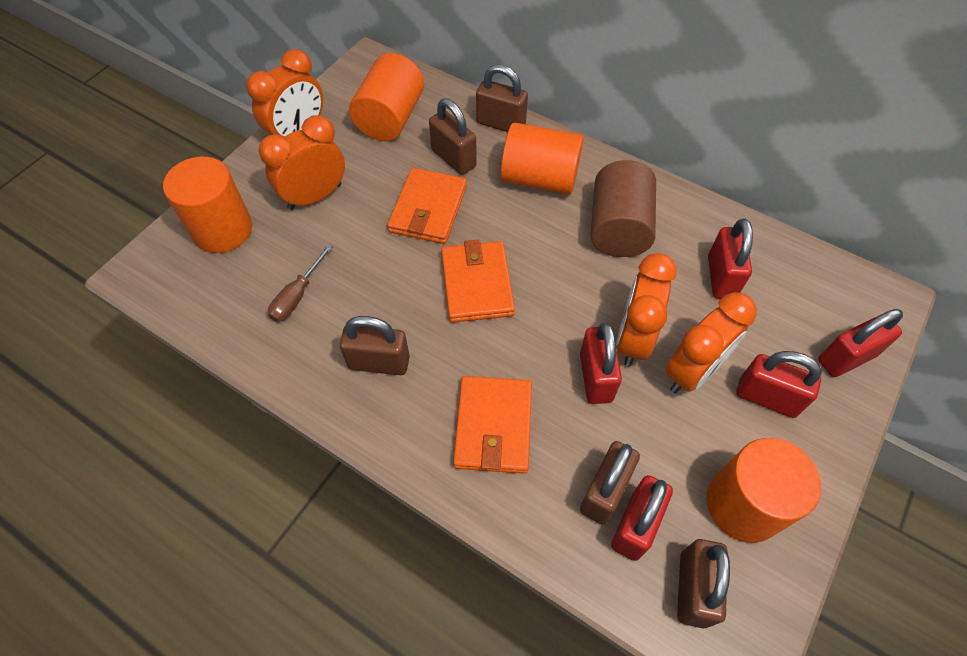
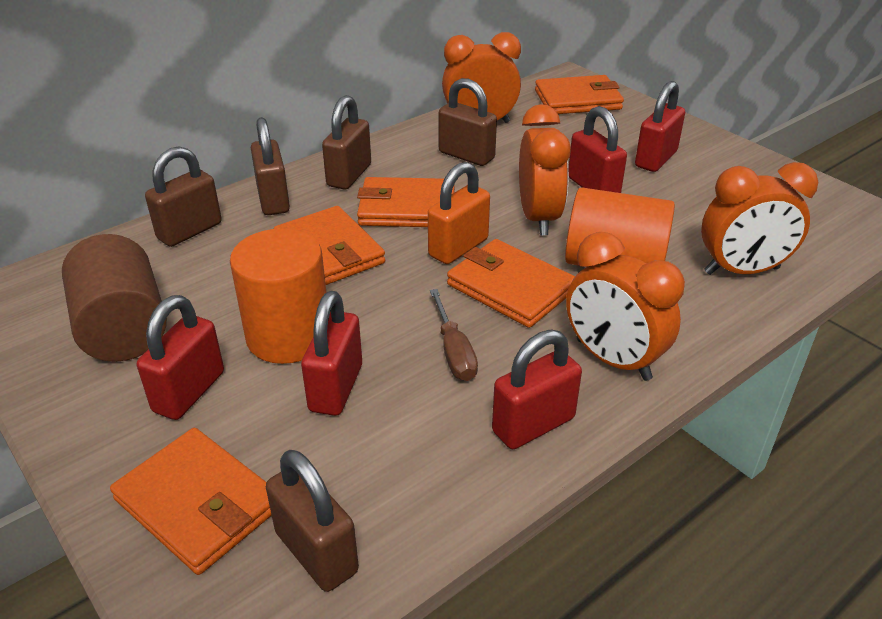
orange cylinder: 4 -> 2
orange padlock: 0 -> 1
orange wallet: 3 -> 5

